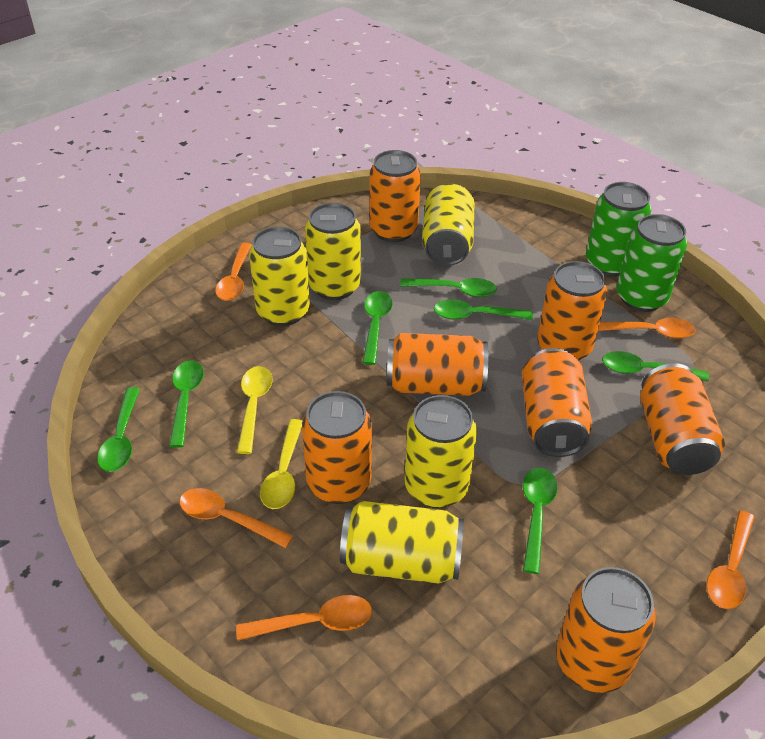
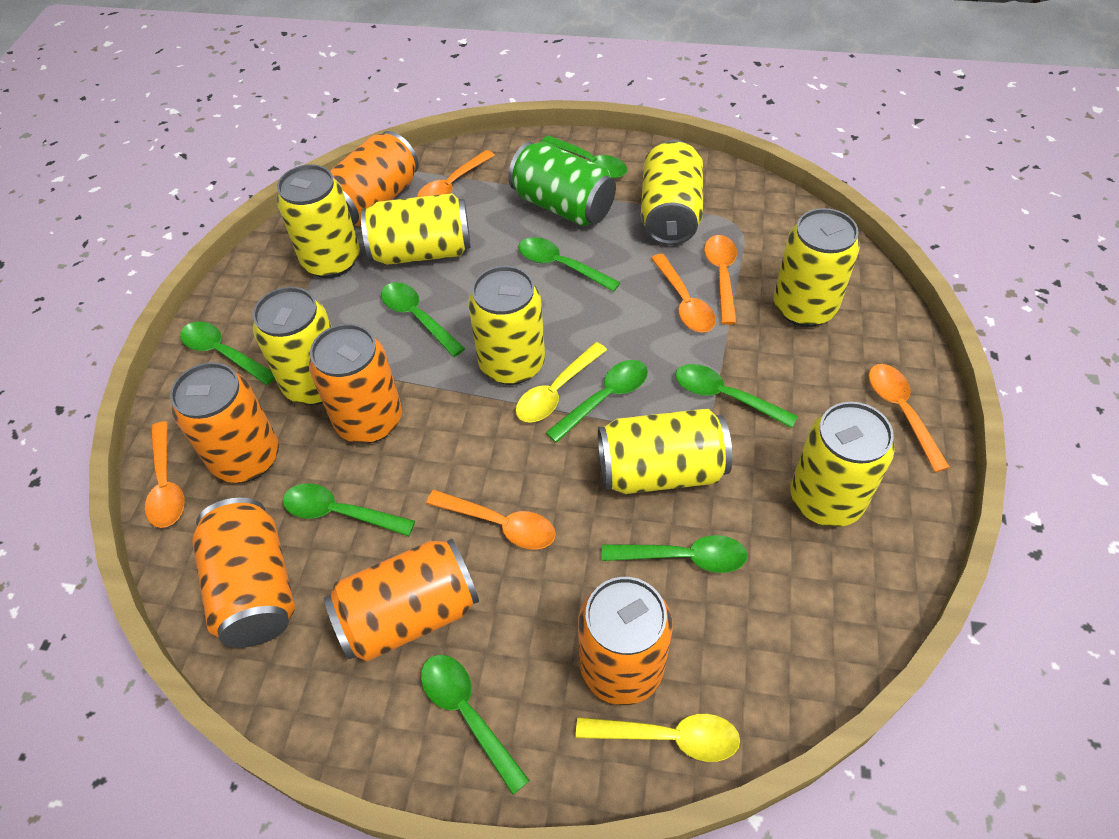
green can: 2 -> 1
green spoon: 7 -> 9
orange can: 7 -> 6
orange spoon: 5 -> 6
yellow can: 5 -> 8

